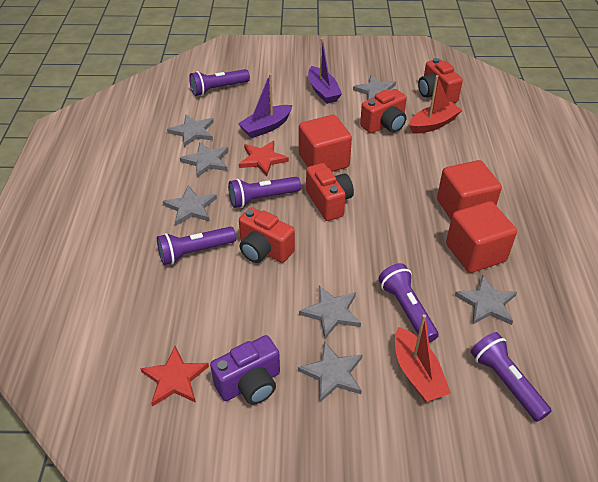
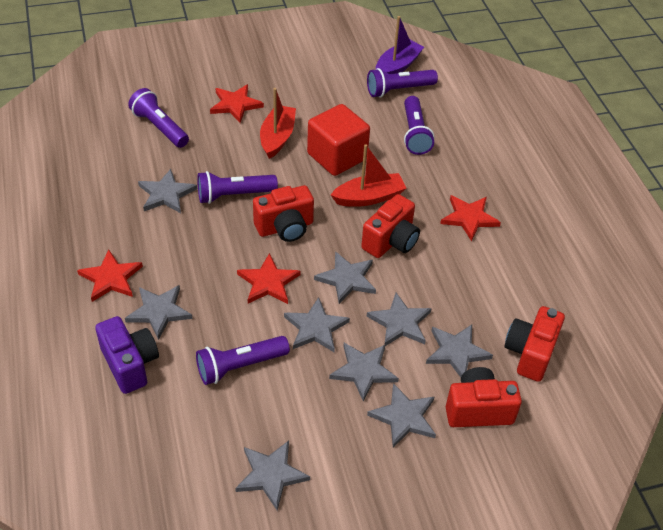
grey star: 7 -> 9
purple boat: 2 -> 1
red cube: 3 -> 1
red star: 2 -> 4

